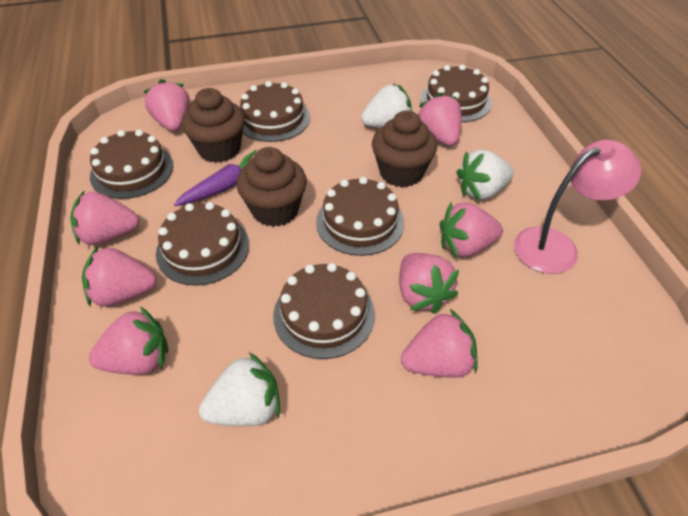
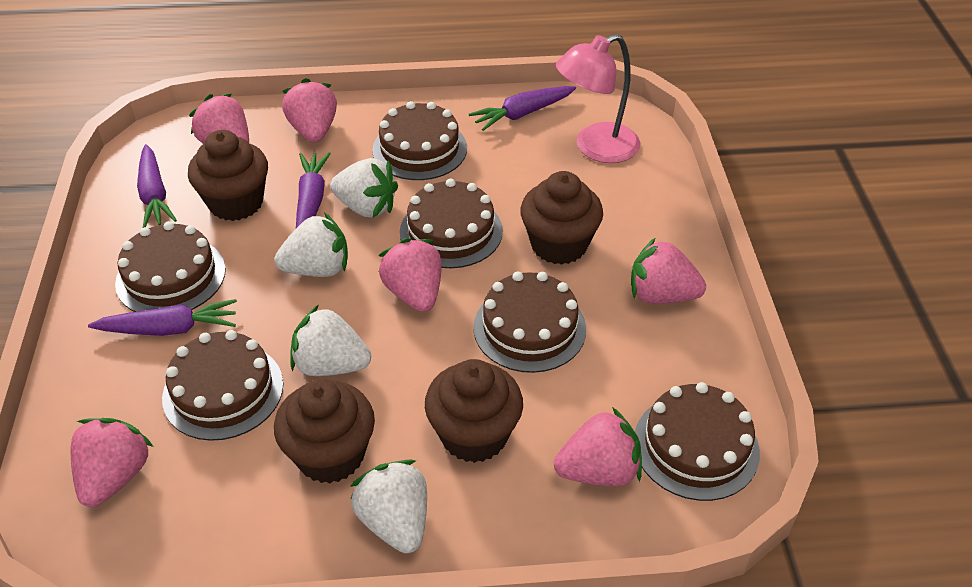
brown cupcake: 3 -> 4
pink strawberry: 8 -> 6
purple carrot: 1 -> 4
white strawberry: 3 -> 4

